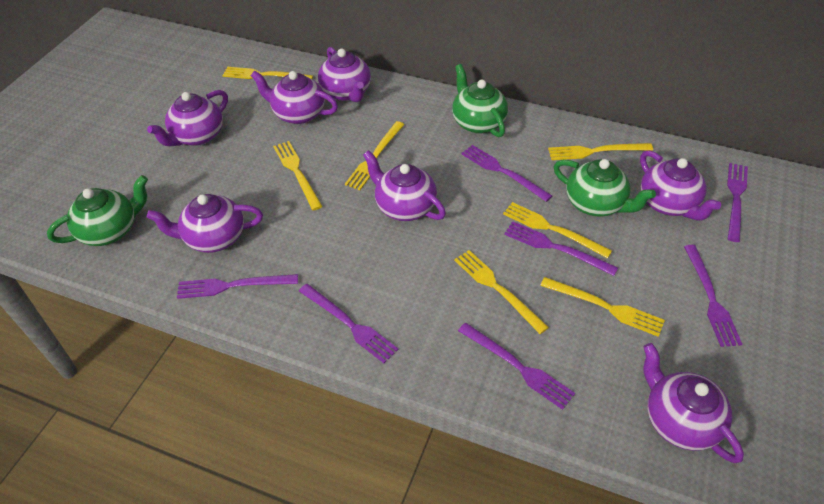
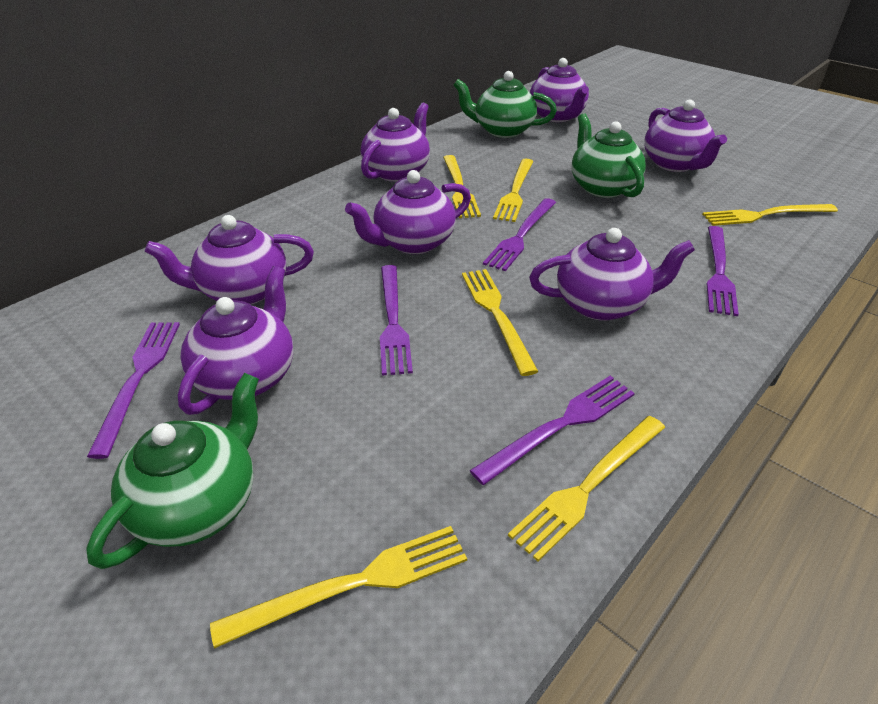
purple fork: 7 -> 5
yellow fork: 7 -> 6

